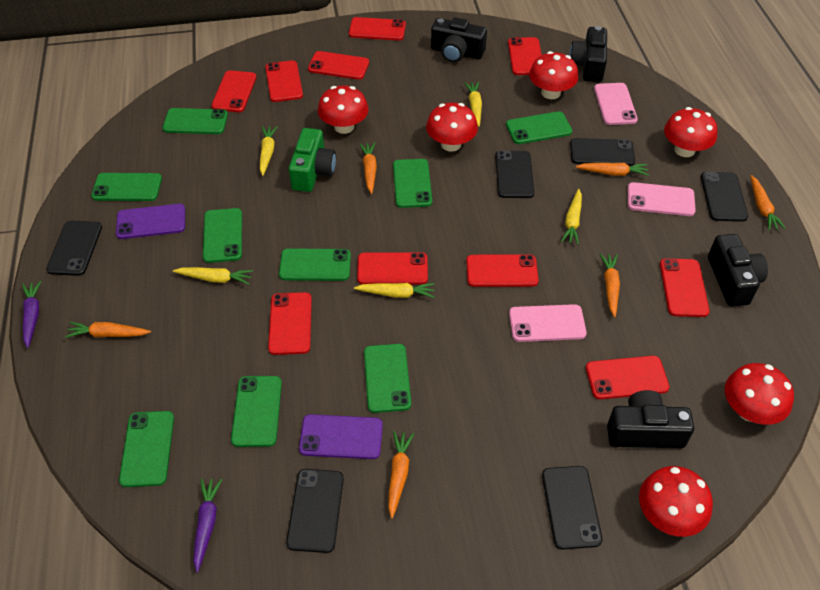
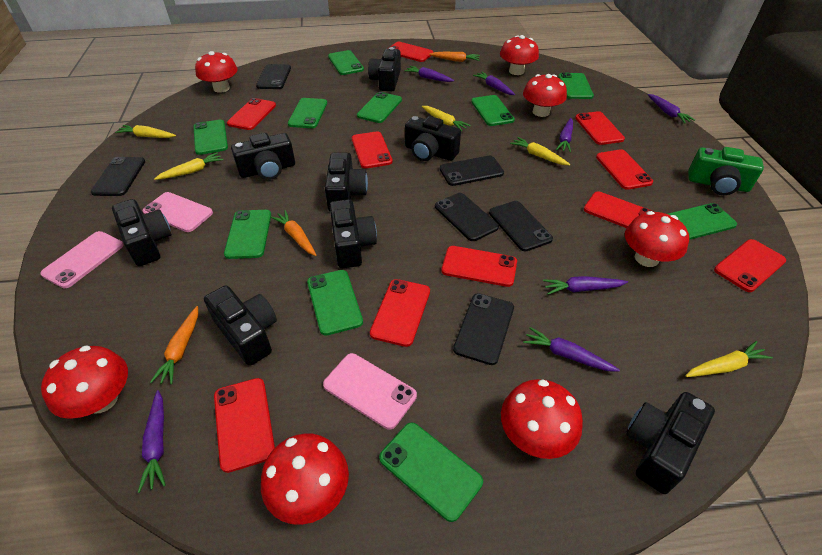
black camera: 4 -> 8
green phone: 9 -> 10
orange carrot: 6 -> 3
purple carrot: 2 -> 7
purple phone: 2 -> 0
red mushroom: 6 -> 7

